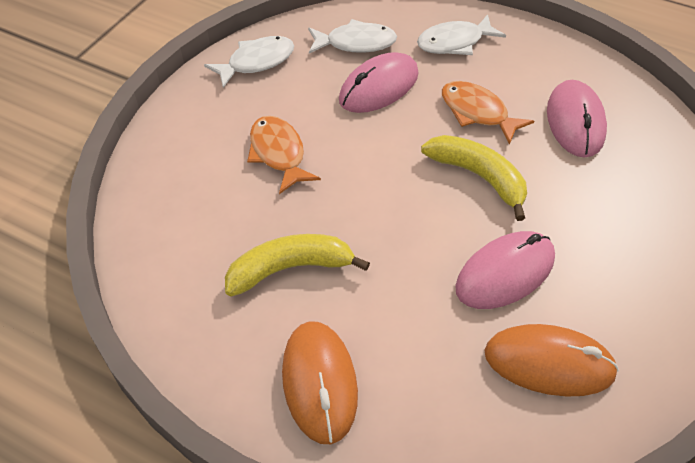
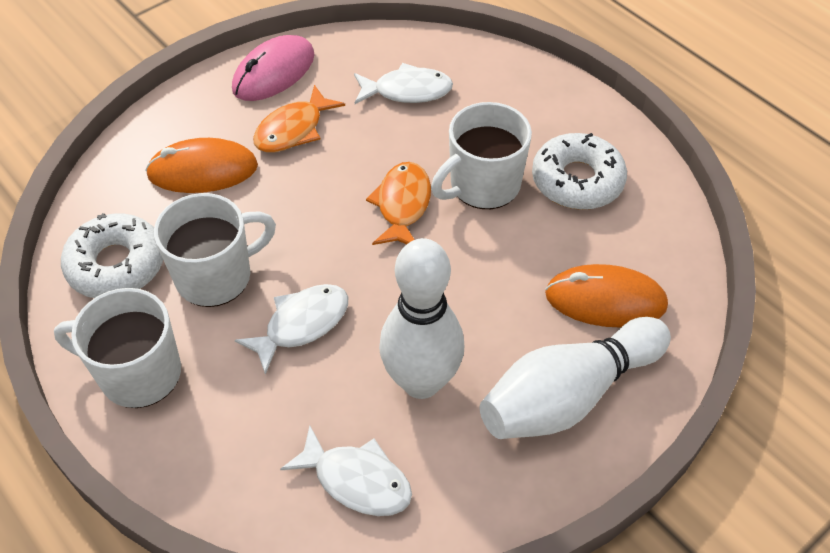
pink mouse: 3 -> 1
white bowling pin: 0 -> 2
white donut: 0 -> 2
white mug: 0 -> 3
yellow banana: 2 -> 0

